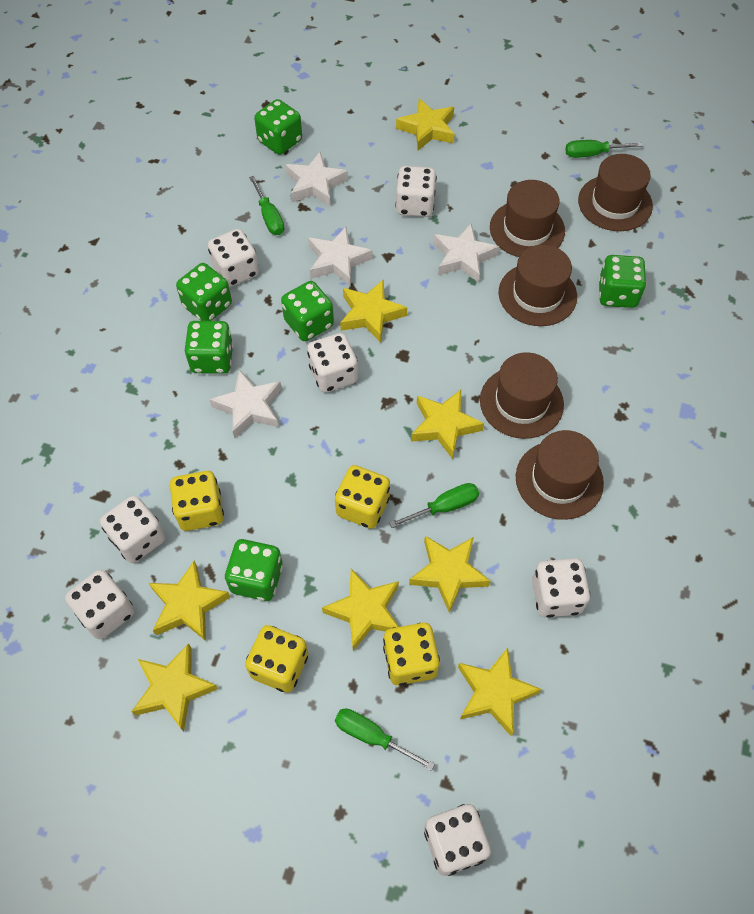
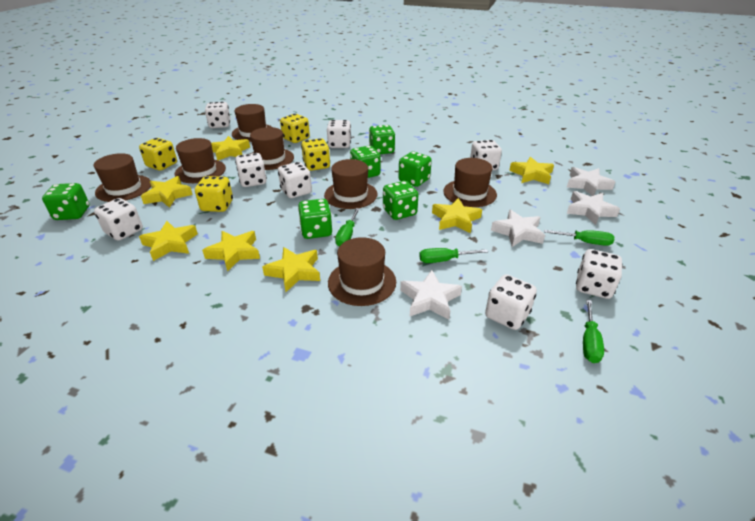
brown hat: 5 -> 7
white dice: 7 -> 8
yellow star: 8 -> 7

